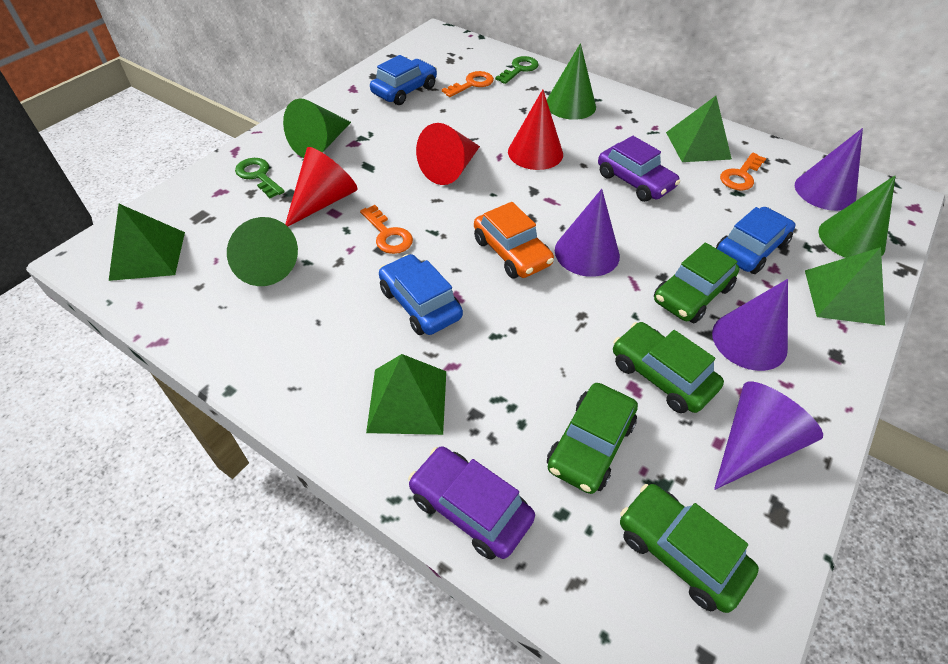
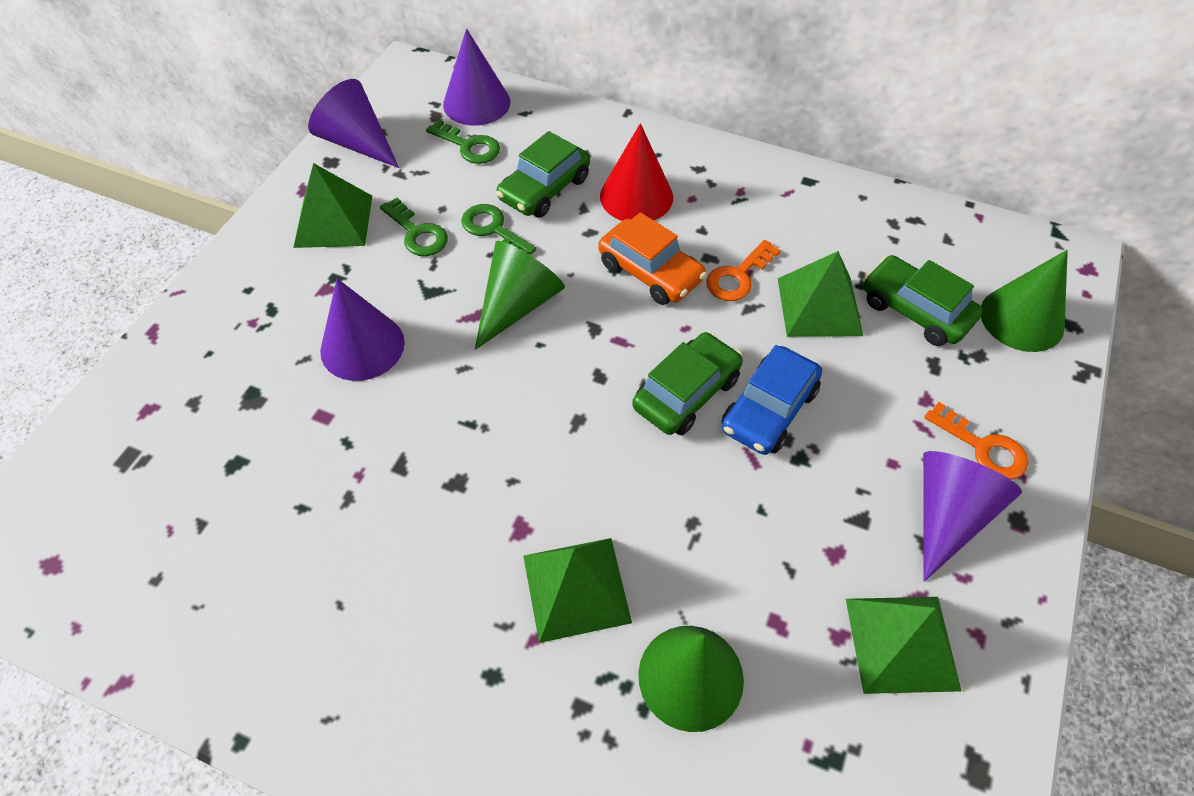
blue car: 3 -> 1
green car: 4 -> 3
green cone: 4 -> 3
green key: 2 -> 3
orange key: 3 -> 2
purple car: 2 -> 0
red cone: 3 -> 1

